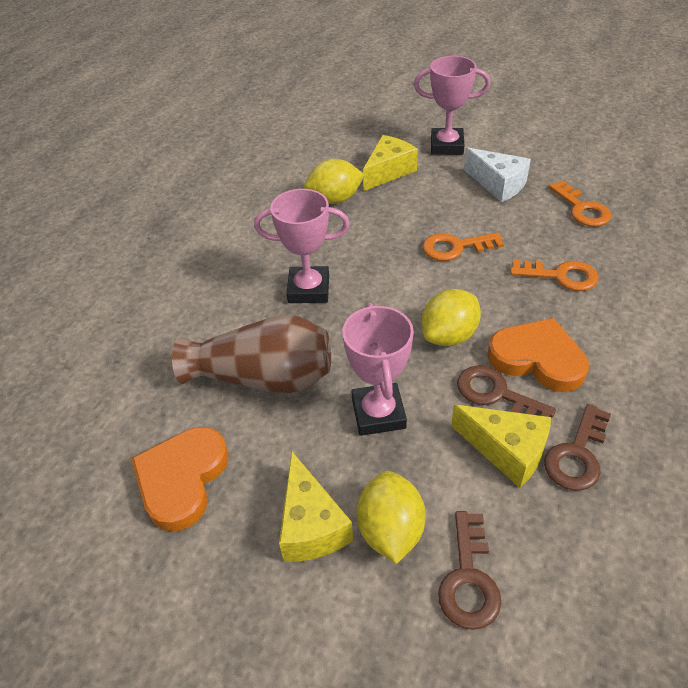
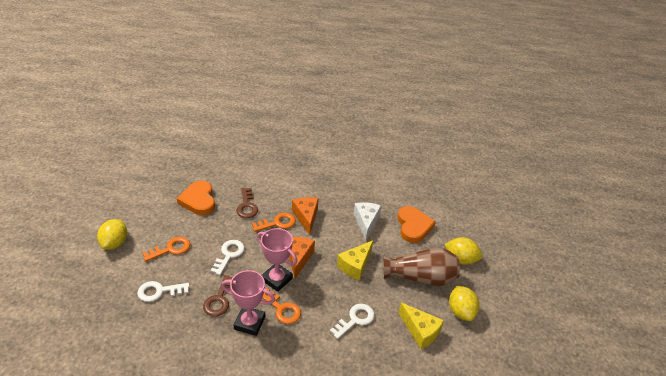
brown key: 3 -> 2
orange cheese: 0 -> 2
pink trophy: 3 -> 2
white key: 0 -> 3
yellow cheese: 3 -> 2

